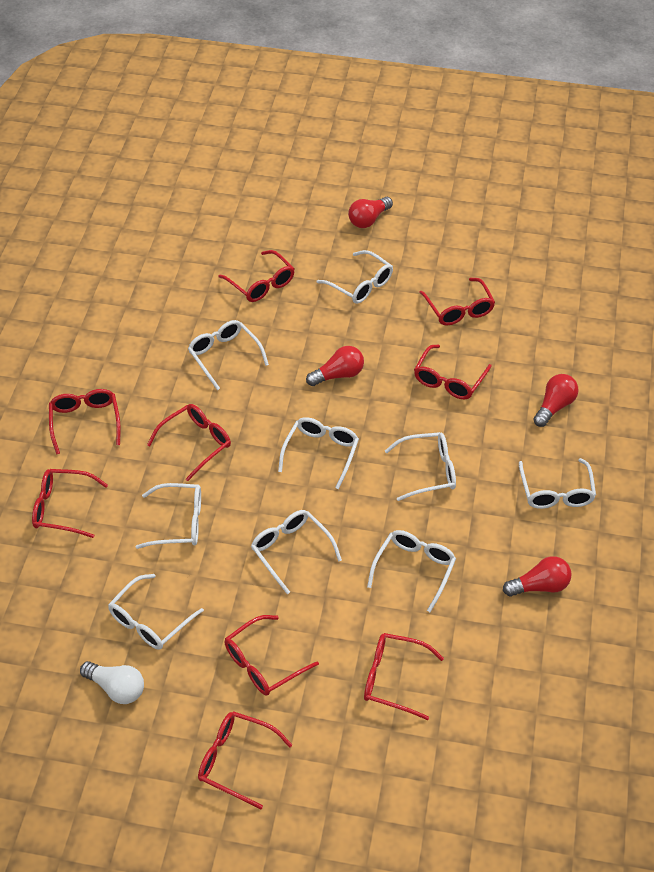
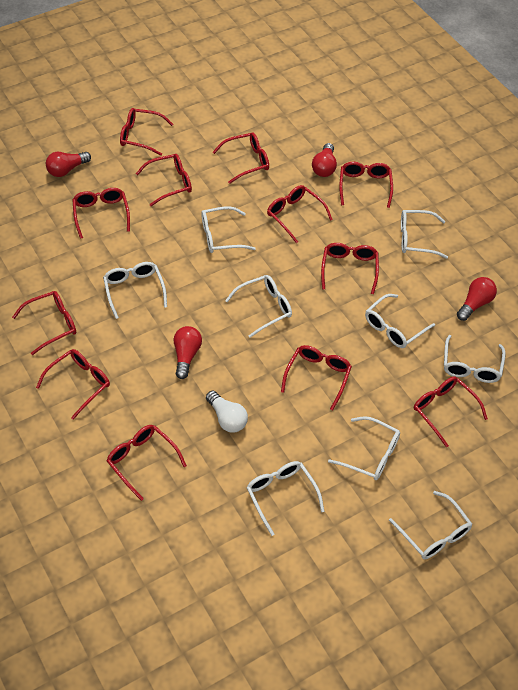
red glasses: 9 -> 12

